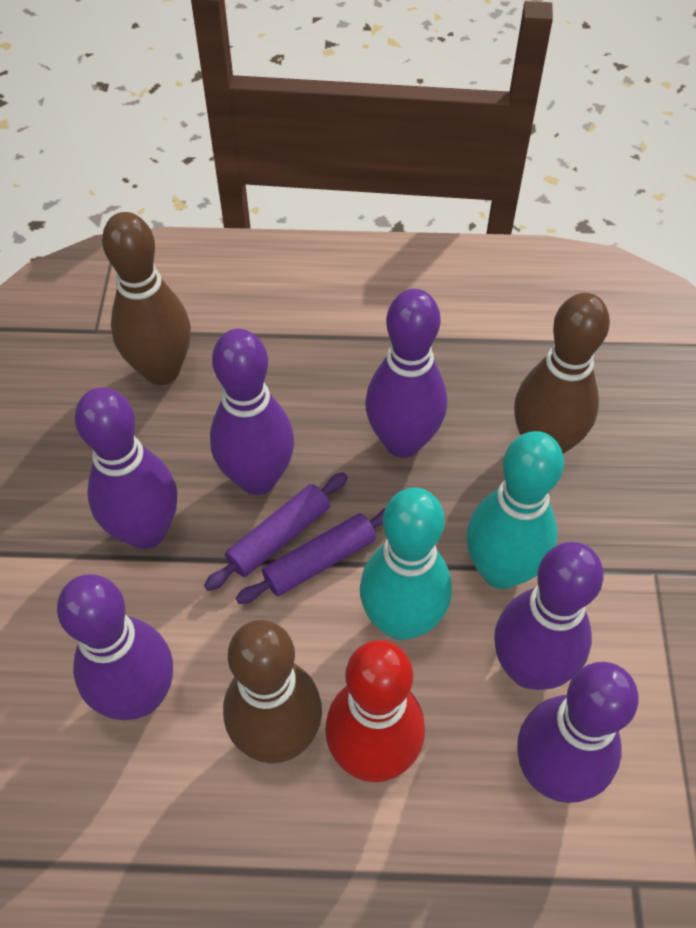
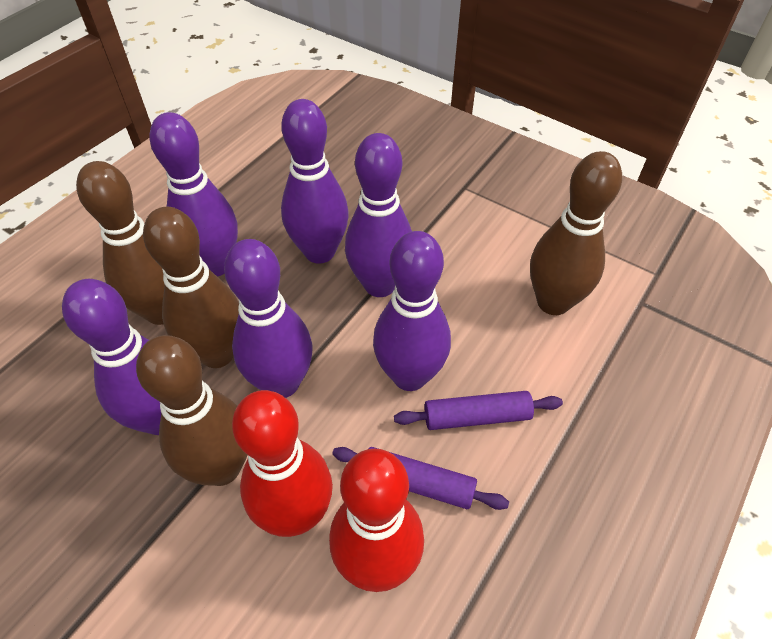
brown bowling pin: 3 -> 4
red bowling pin: 1 -> 2
turquoise bowling pin: 2 -> 0

